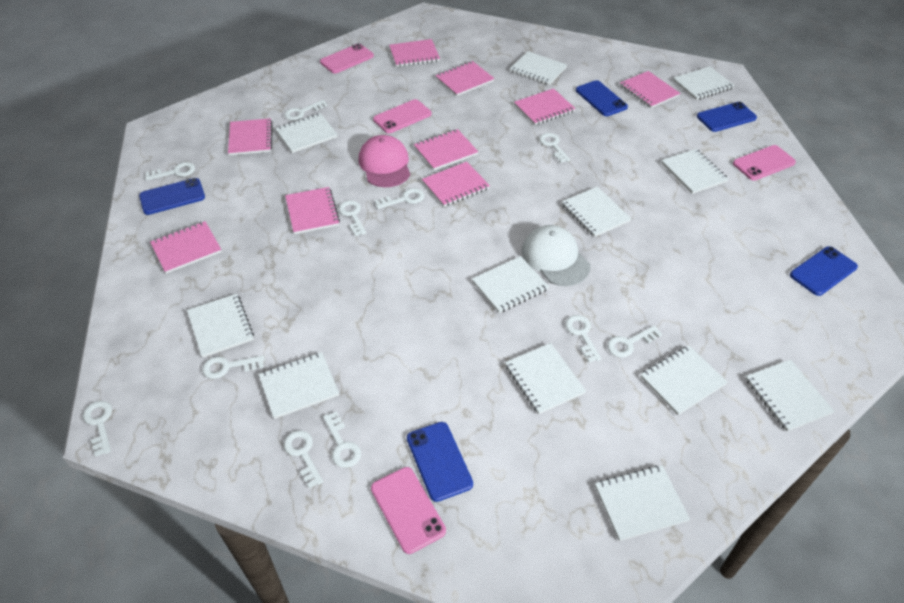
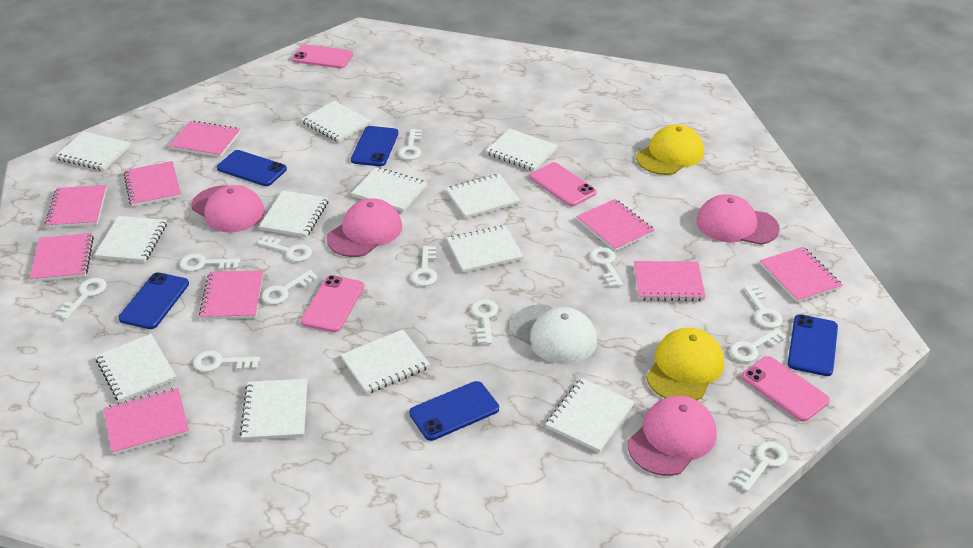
pink cap: 1 -> 4
white key: 11 -> 12
yellow cap: 0 -> 2

